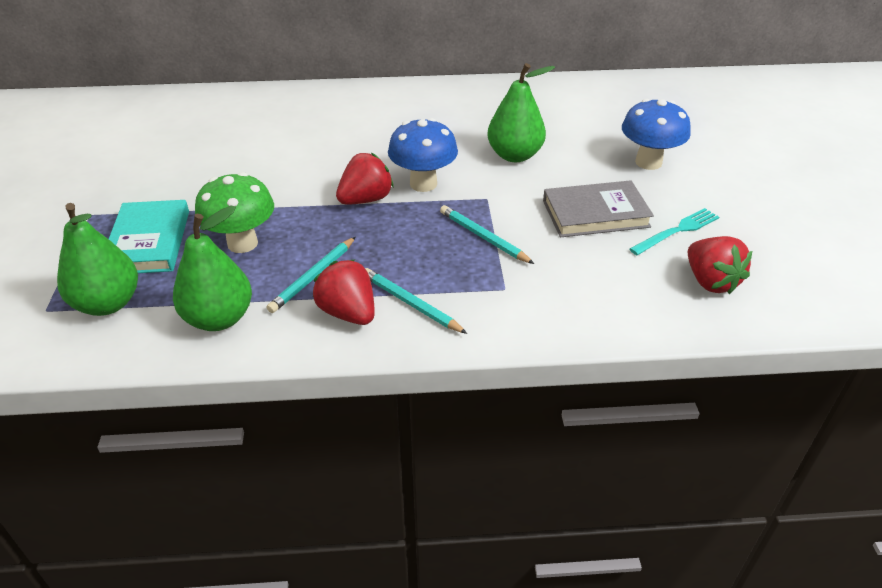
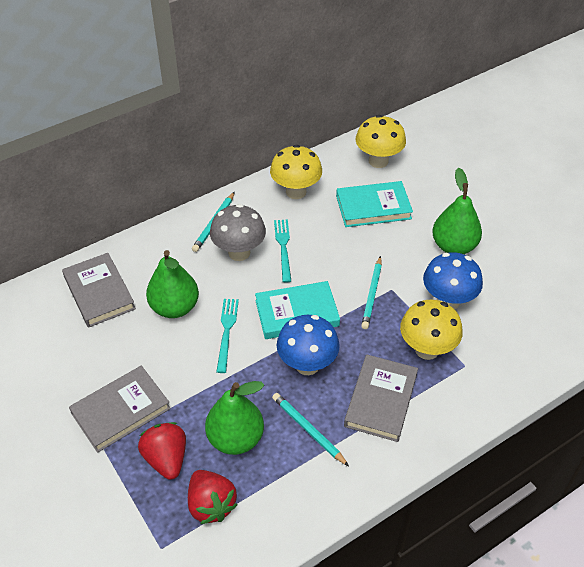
green mushroom: 1 -> 0
grey book: 1 -> 3
grey mushroom: 0 -> 1
red strawberry: 3 -> 2
turquoise book: 1 -> 2
turquoise fork: 1 -> 2
yellow mushroom: 0 -> 3

